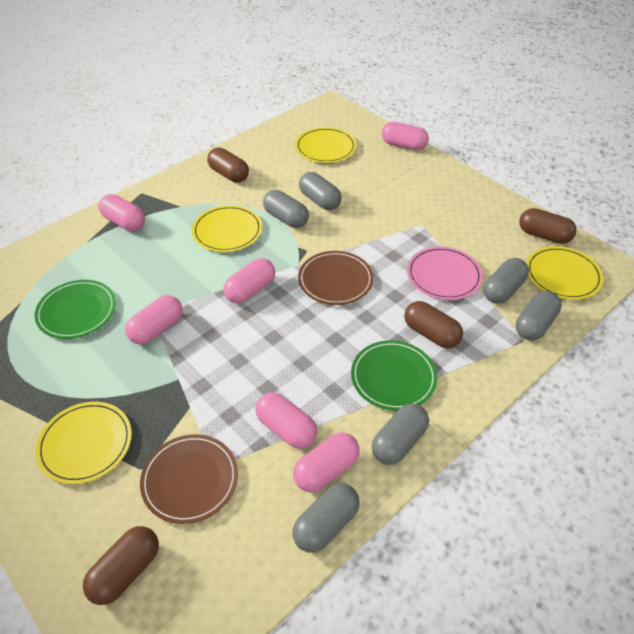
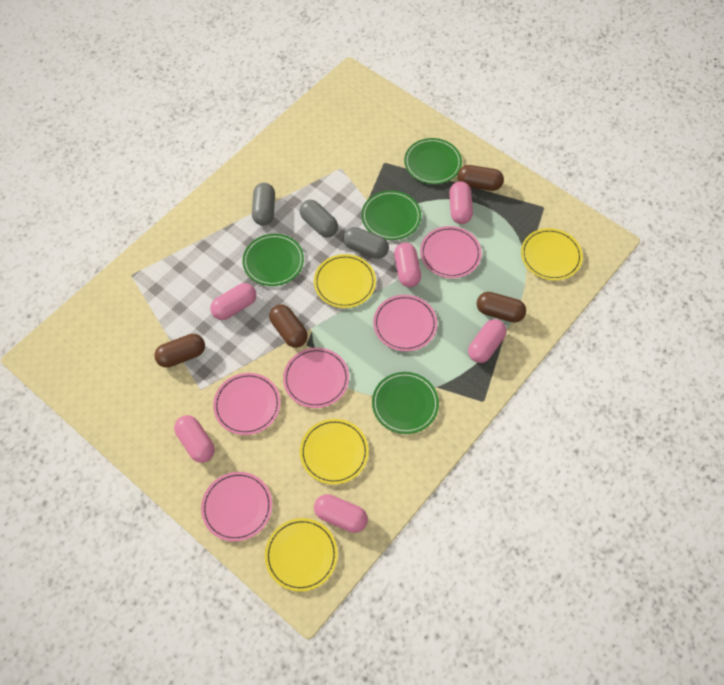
brown plate: 2 -> 0
green plate: 2 -> 4
grey capsule: 6 -> 3
pink plate: 1 -> 5

